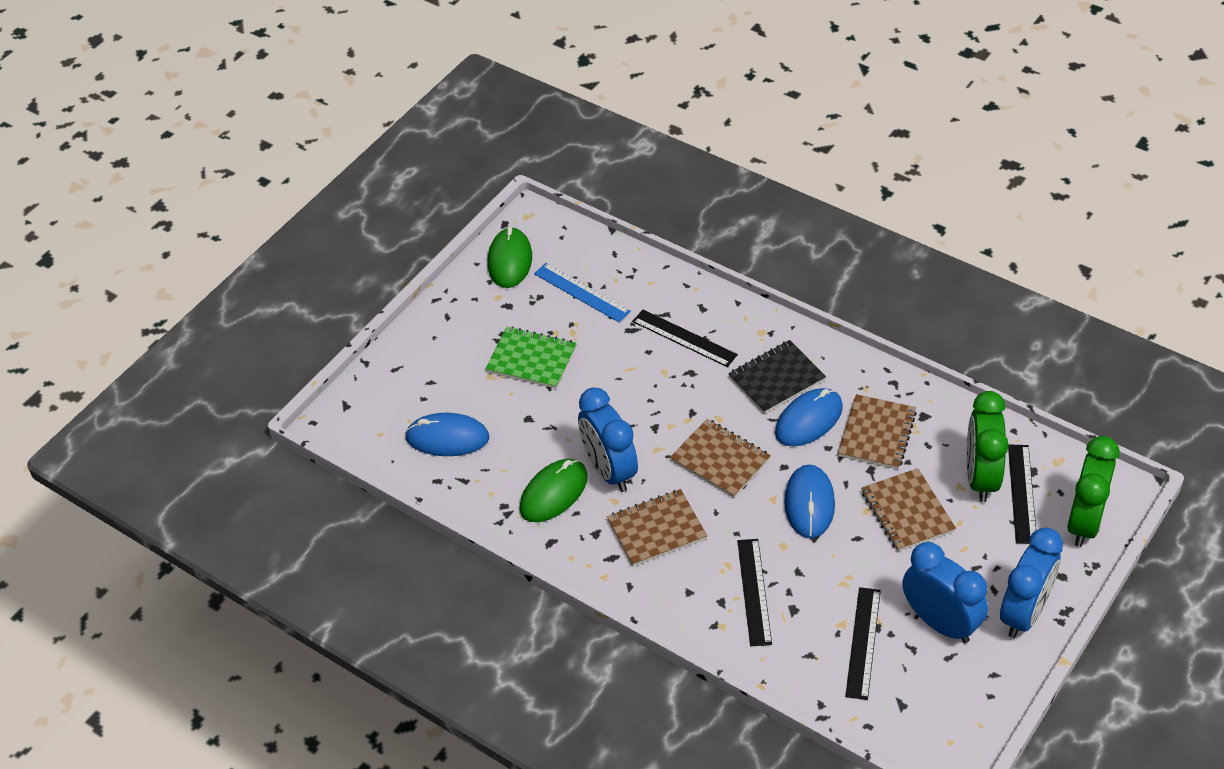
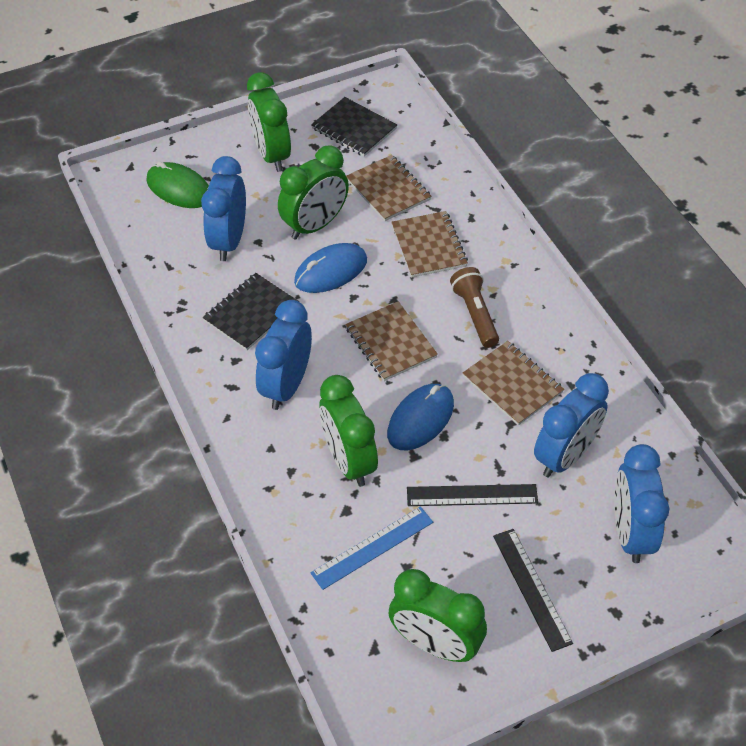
black notebook: 1 -> 2
black ruler: 4 -> 2
blue clock: 3 -> 4
blue mouse: 3 -> 2
brown flashlight: 0 -> 1
green clock: 2 -> 4
green mouse: 2 -> 1
green notebook: 1 -> 0

